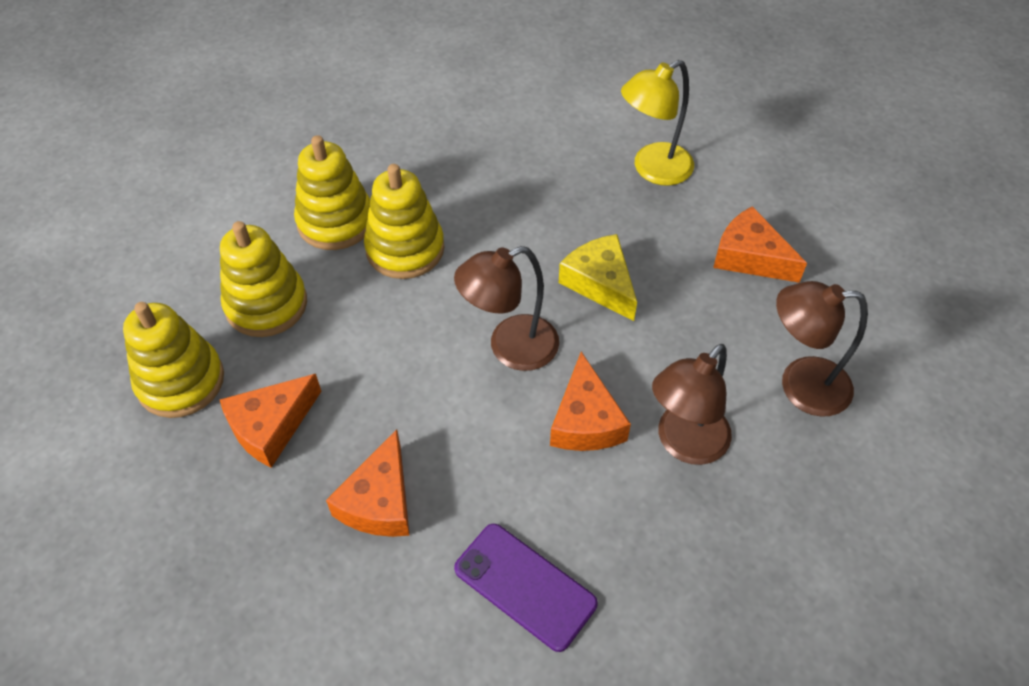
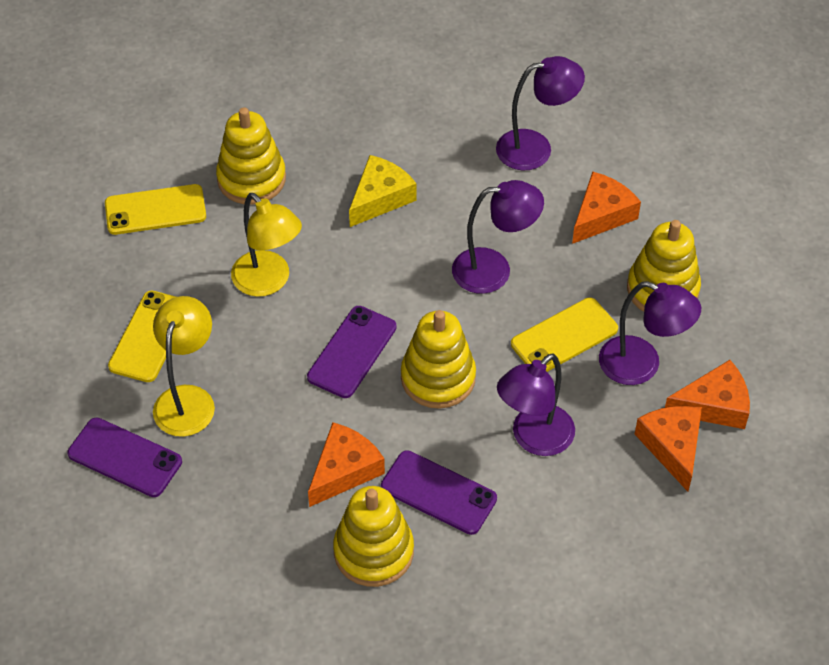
brown lamp: 3 -> 0
purple lamp: 0 -> 4
purple phone: 1 -> 3
yellow lamp: 1 -> 2
yellow phone: 0 -> 3

